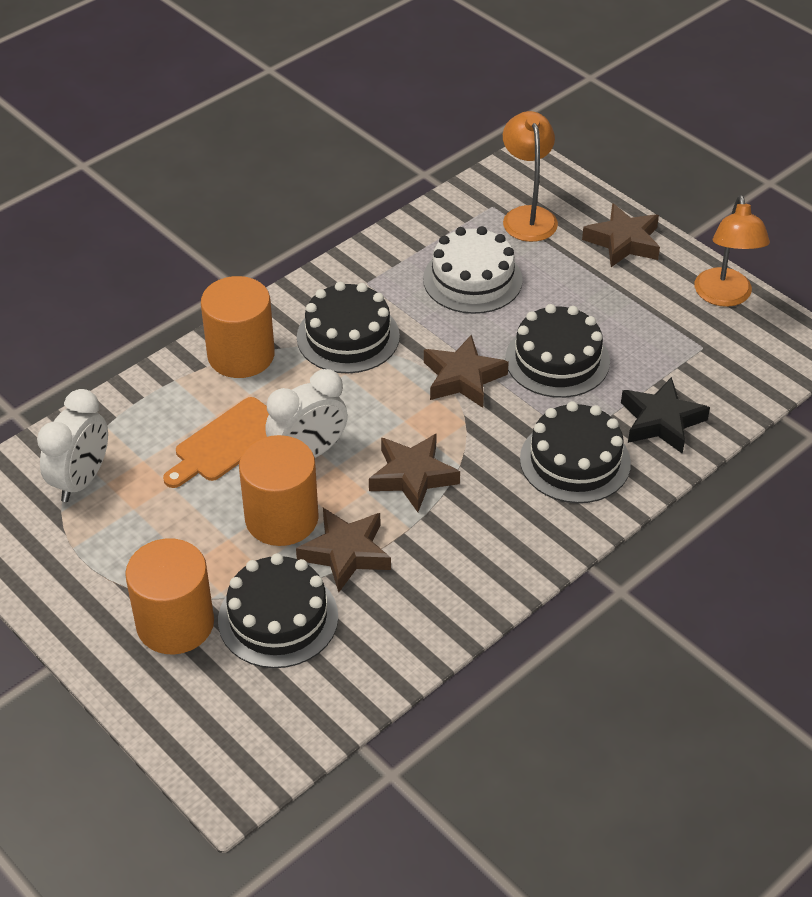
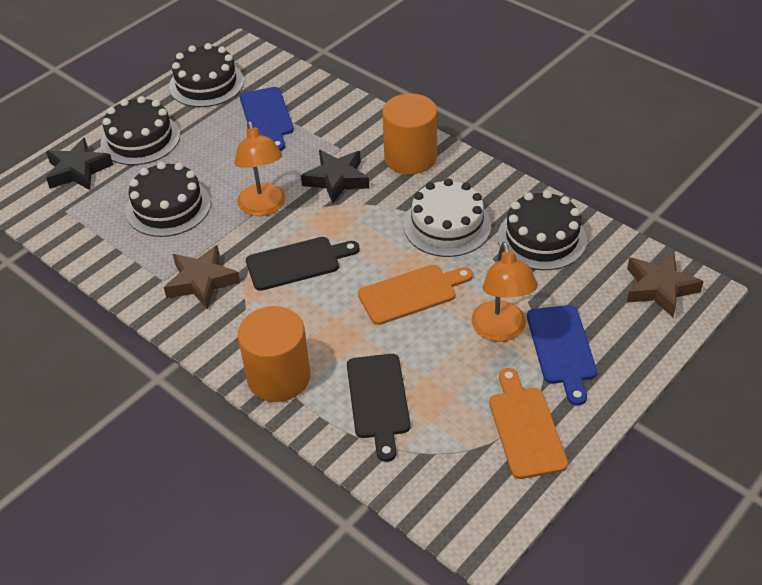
black cutting board: 0 -> 2
black star: 1 -> 2
blue cutting board: 0 -> 2
brown star: 4 -> 2
orange cutting board: 1 -> 2
orange cylinder: 3 -> 2
white clock: 2 -> 0

